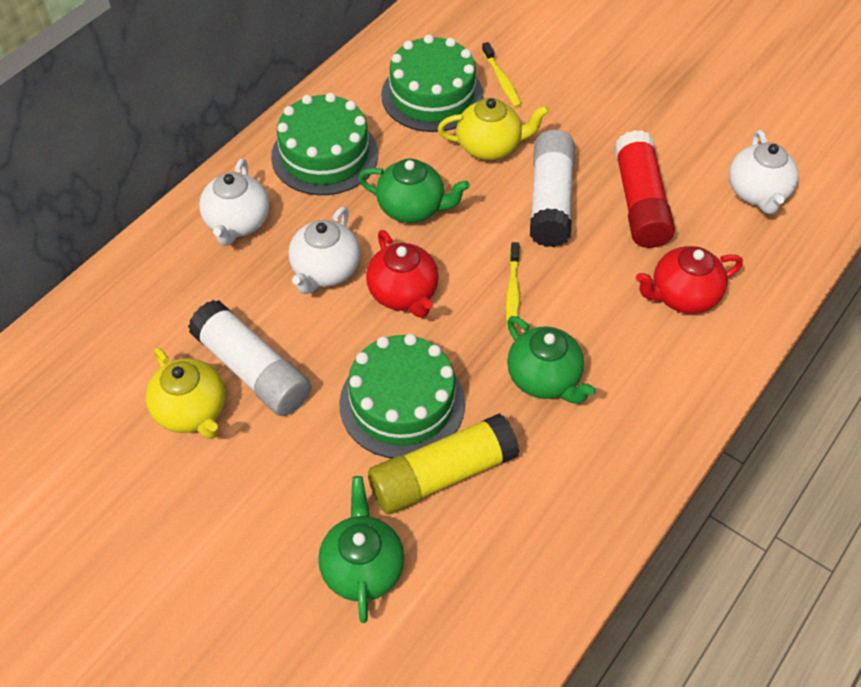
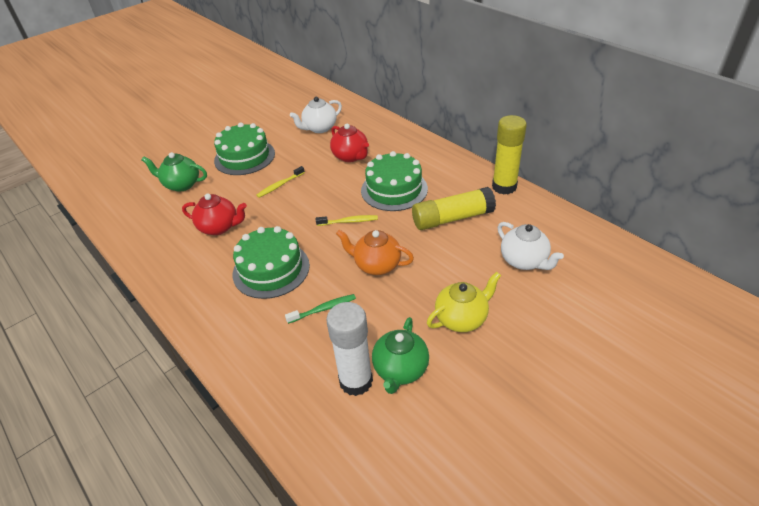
green teapot: 3 -> 2
green toothbrush: 0 -> 1
orange teapot: 0 -> 1
red glue stick: 1 -> 0
white glue stick: 2 -> 1
white teapot: 3 -> 2
yellow glue stick: 1 -> 2
yellow teapot: 2 -> 1

